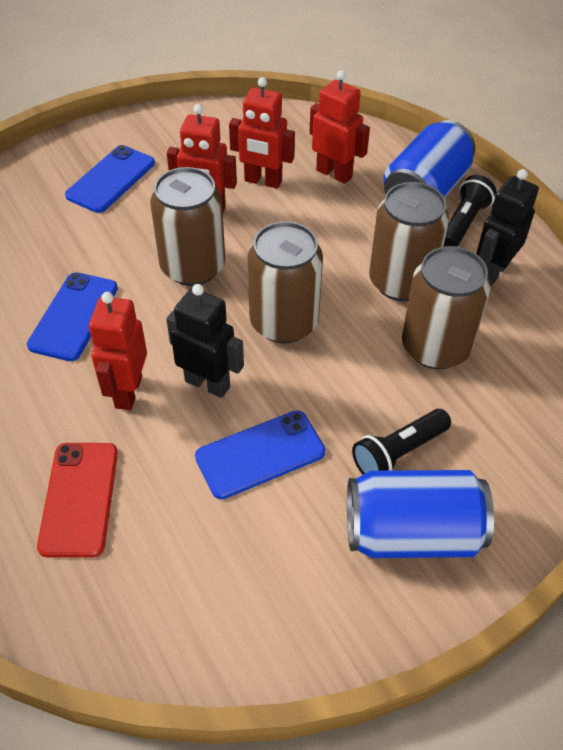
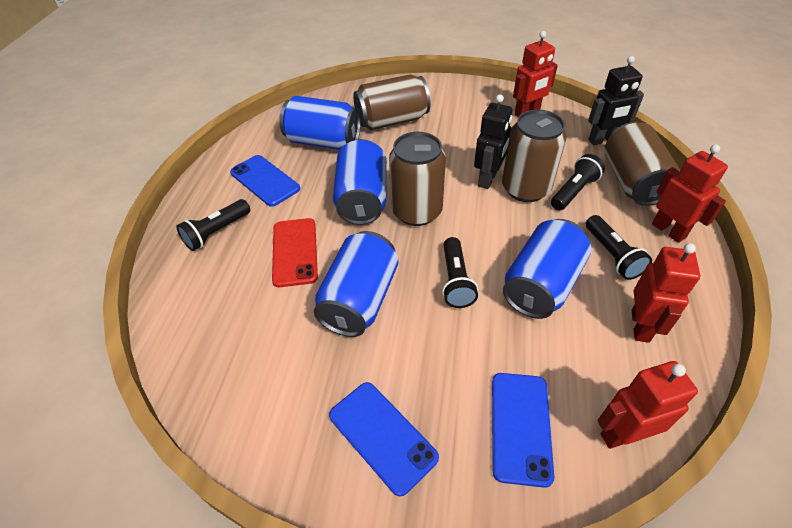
black flashlight: 2 -> 4
blue can: 2 -> 4

